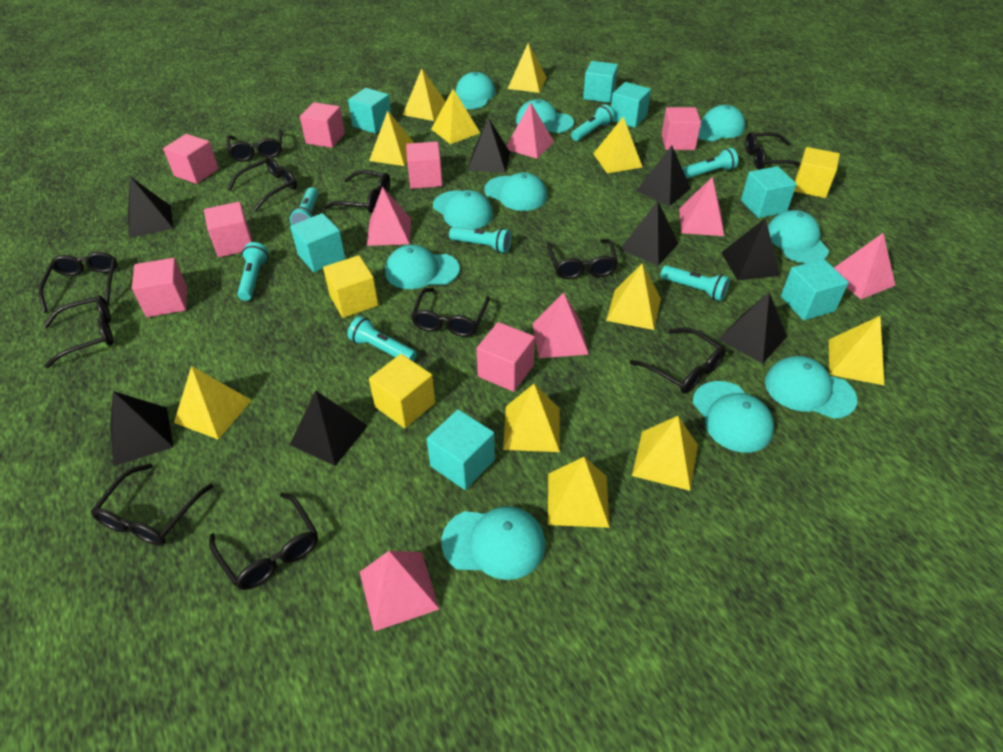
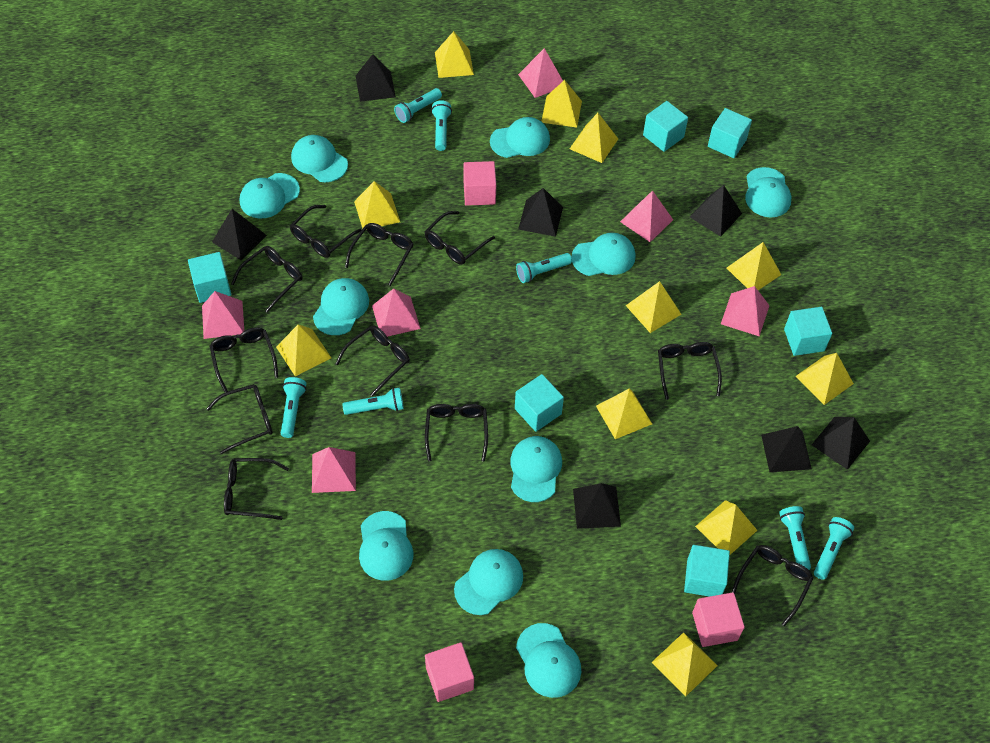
black pyramid: 8 -> 7
pink cube: 7 -> 3
turquoise cube: 7 -> 6
yellow cube: 3 -> 0

